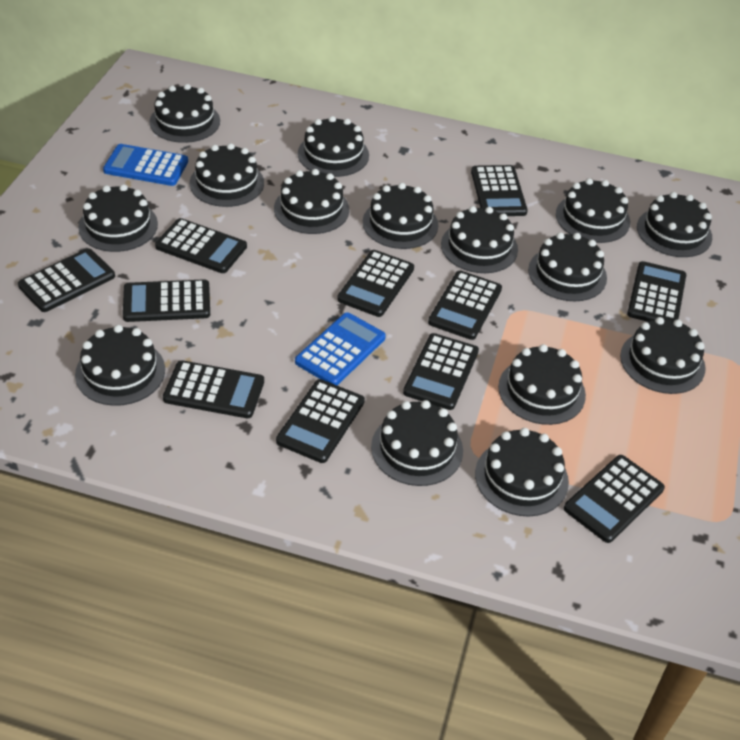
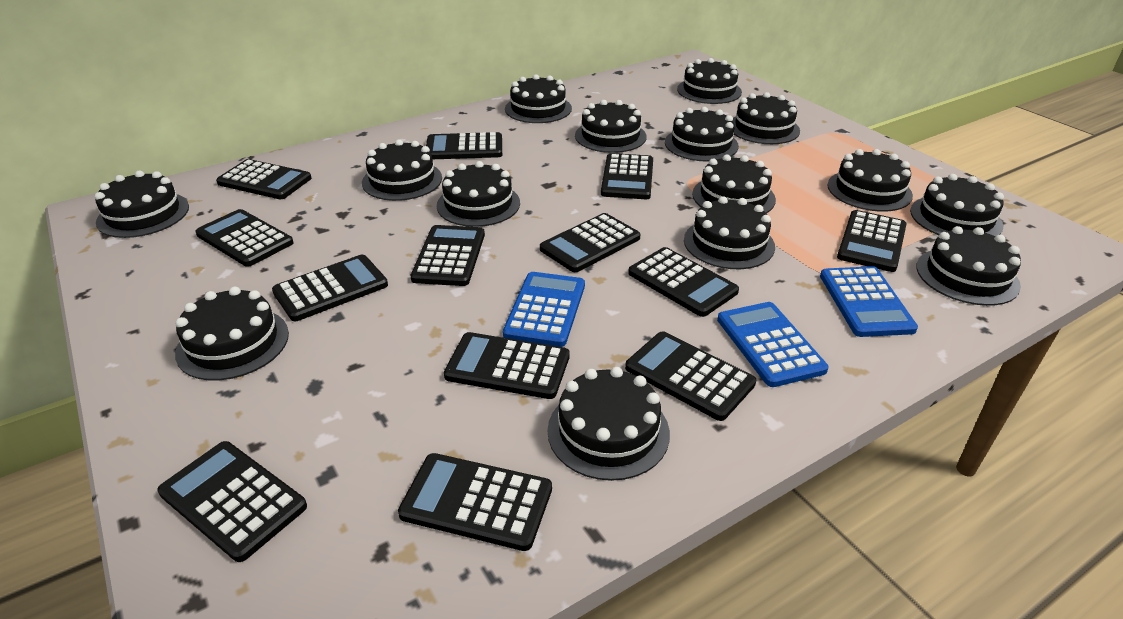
black calculator: 11 -> 13
blue calculator: 2 -> 3

